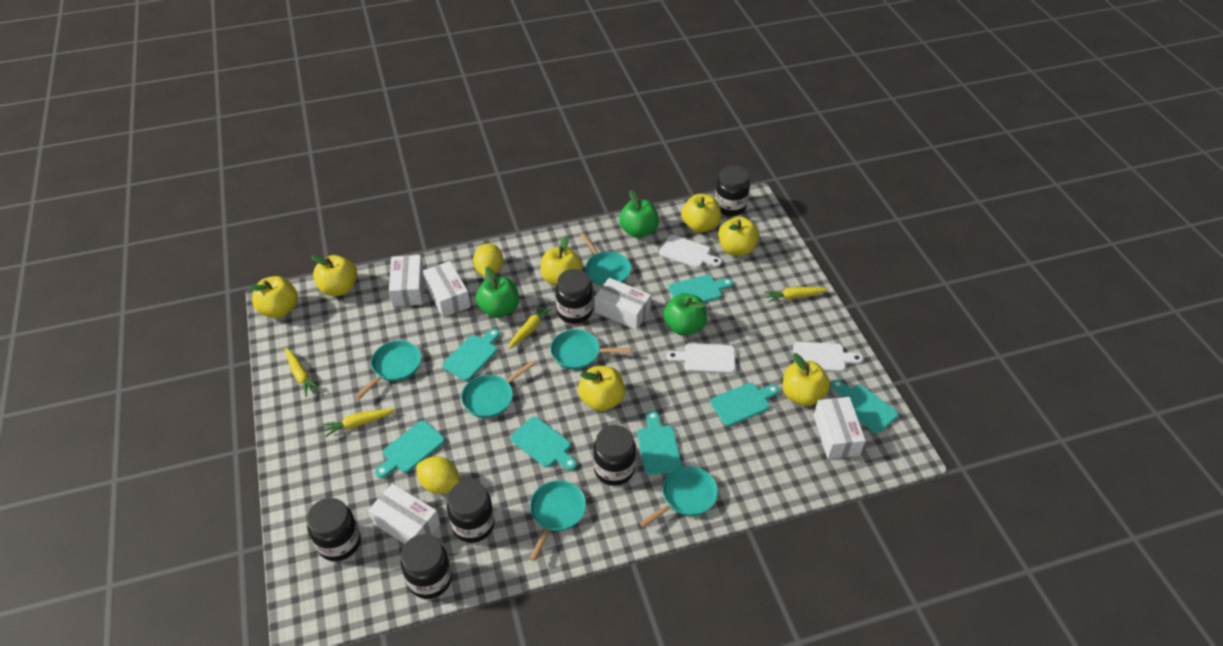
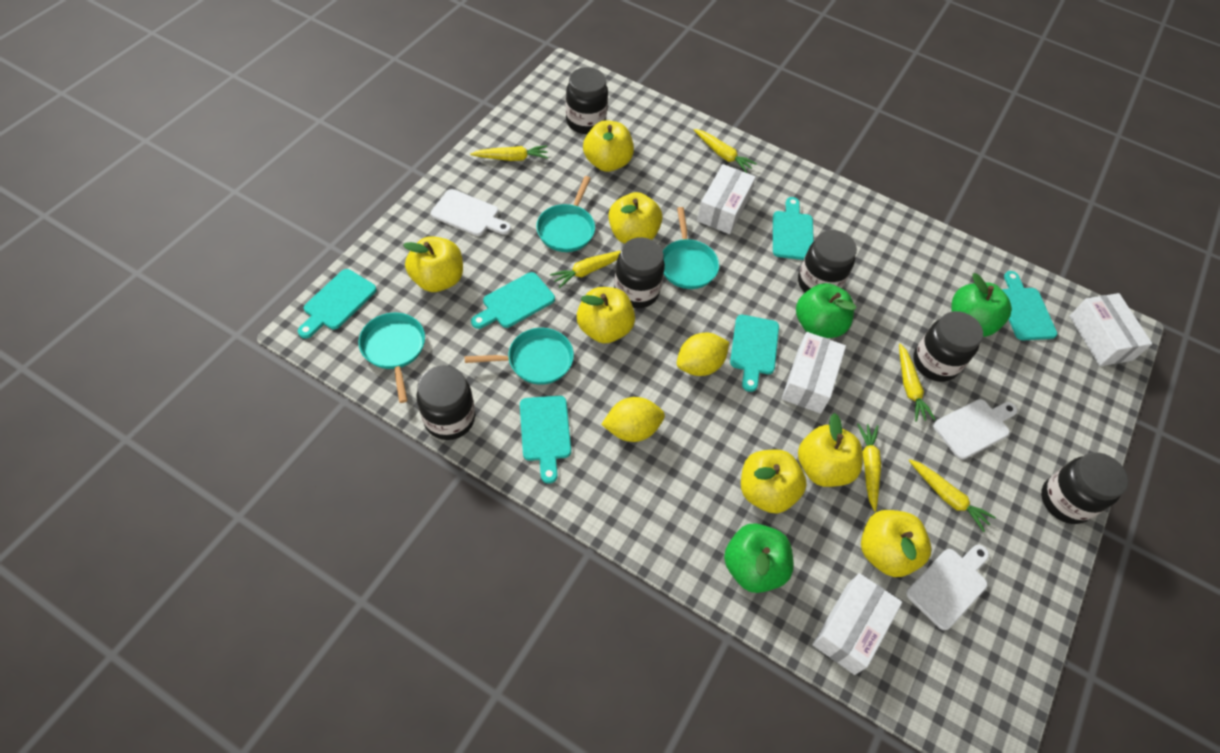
turquoise cutting board: 7 -> 6
turquoise pan: 6 -> 4
white box: 5 -> 4
yellow carrot: 4 -> 6

